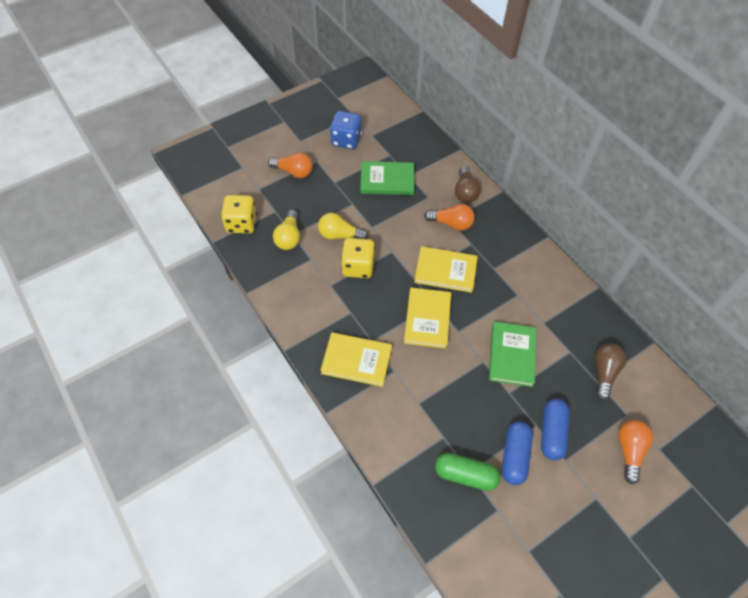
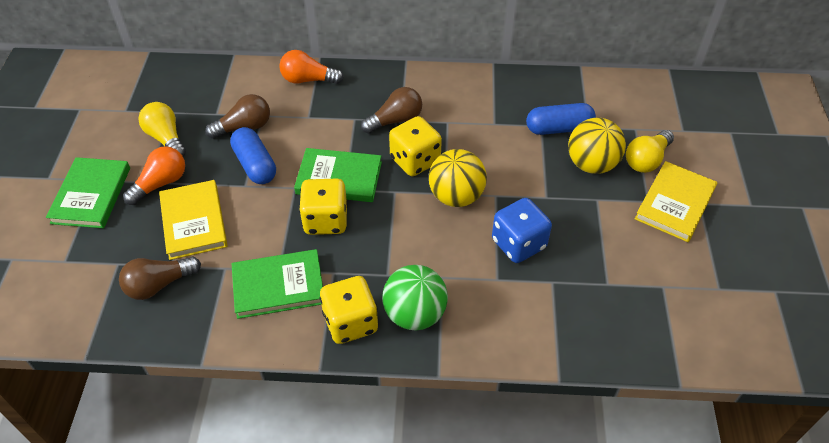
brown light bulb: 2 -> 3
green ball: 0 -> 1
green book: 2 -> 3
green capsule: 1 -> 0
orange light bulb: 3 -> 2
yellow ball: 0 -> 2
yellow book: 3 -> 2
yellow dice: 2 -> 3

